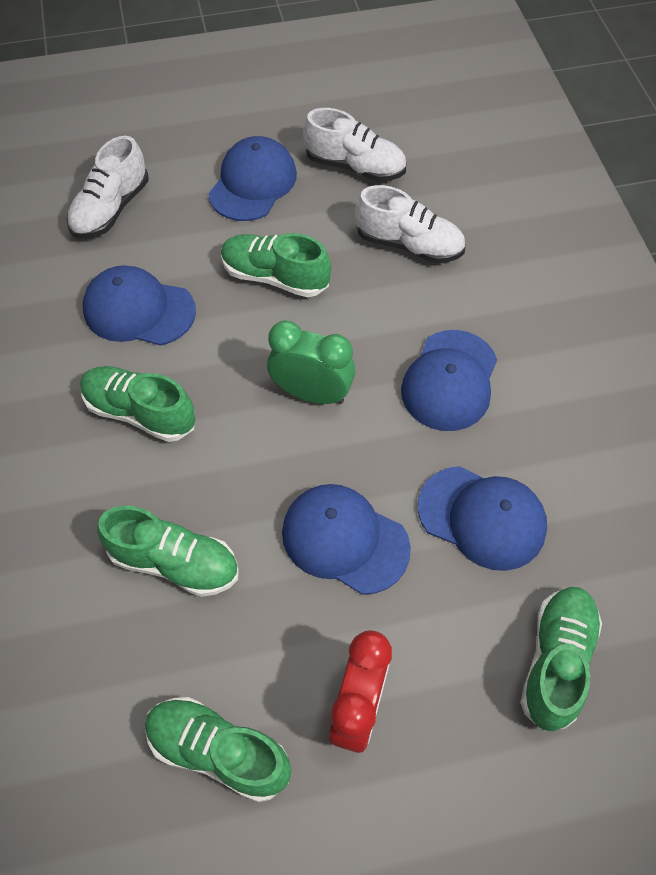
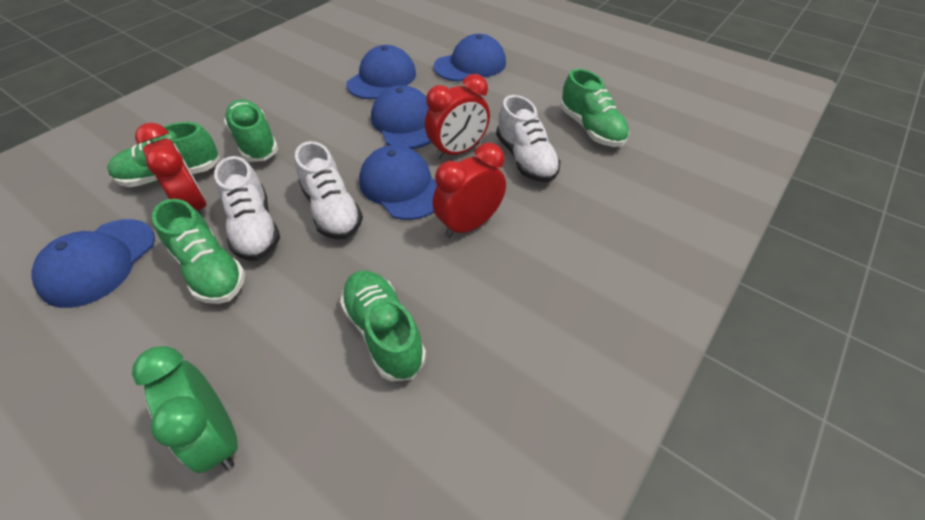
red clock: 1 -> 3

